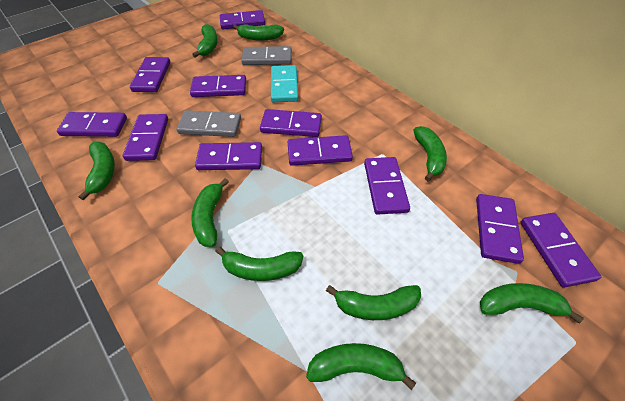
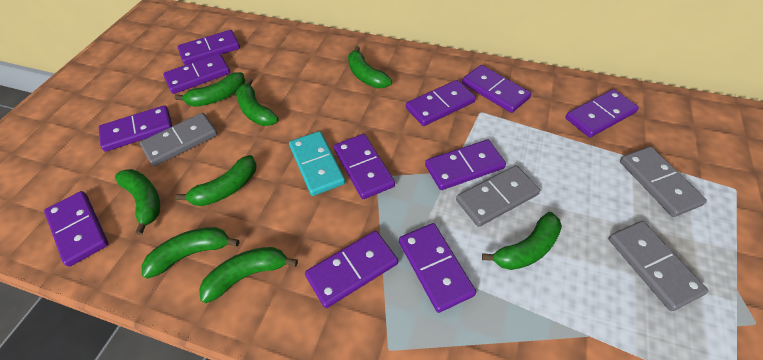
green banana: 9 -> 8
grey domino: 2 -> 4

